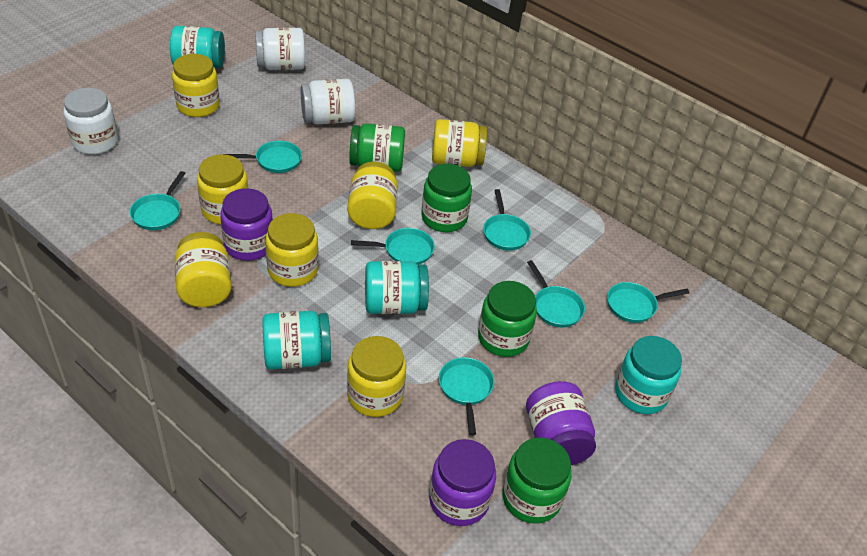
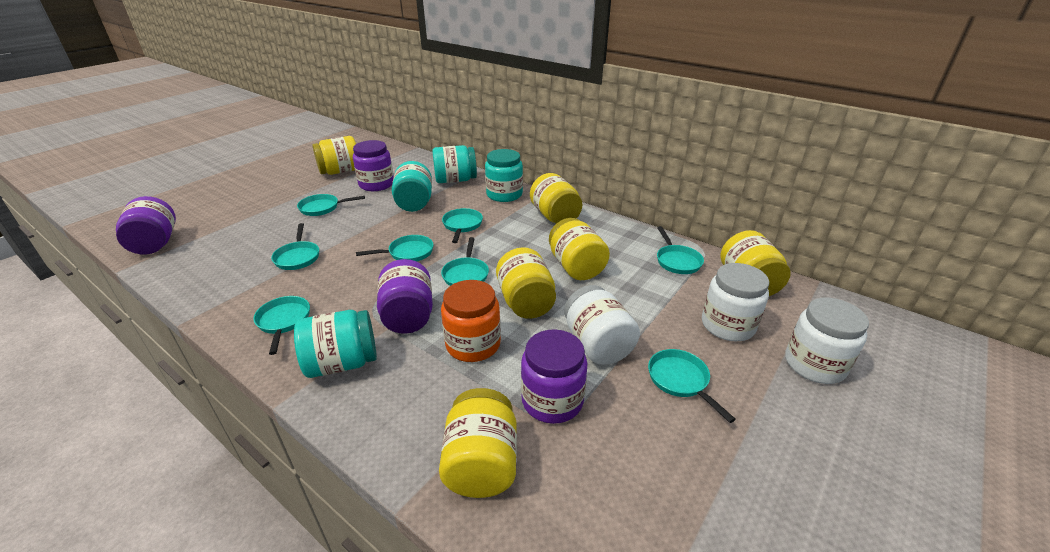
green jar: 4 -> 0
orange jar: 0 -> 1
purple jar: 3 -> 4
turquoise pan: 7 -> 8
yellow jar: 7 -> 6

